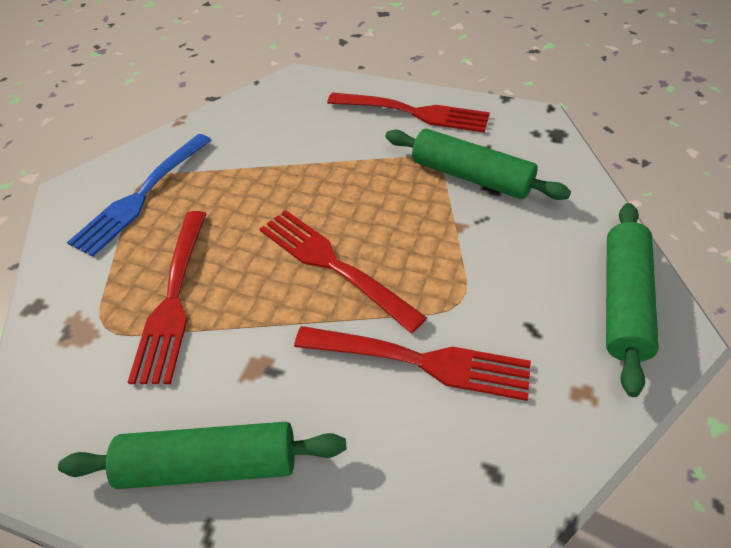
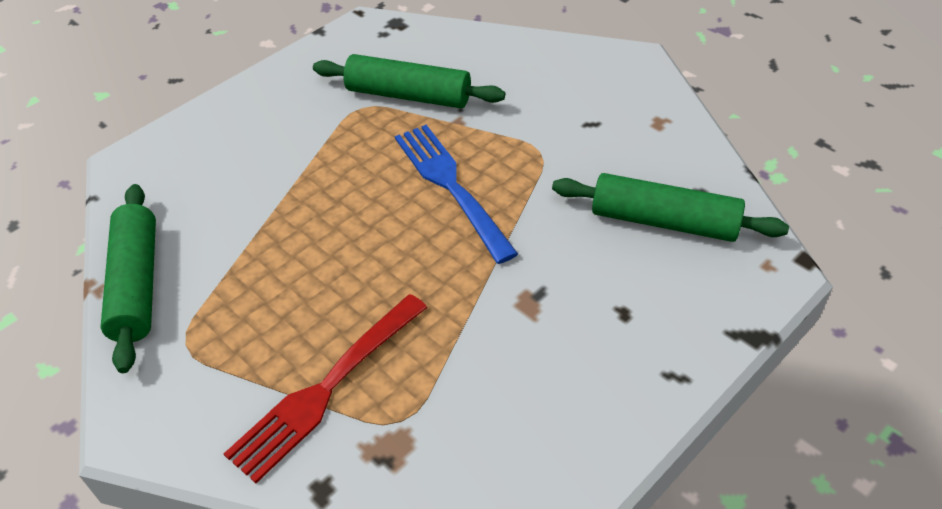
red fork: 4 -> 1

